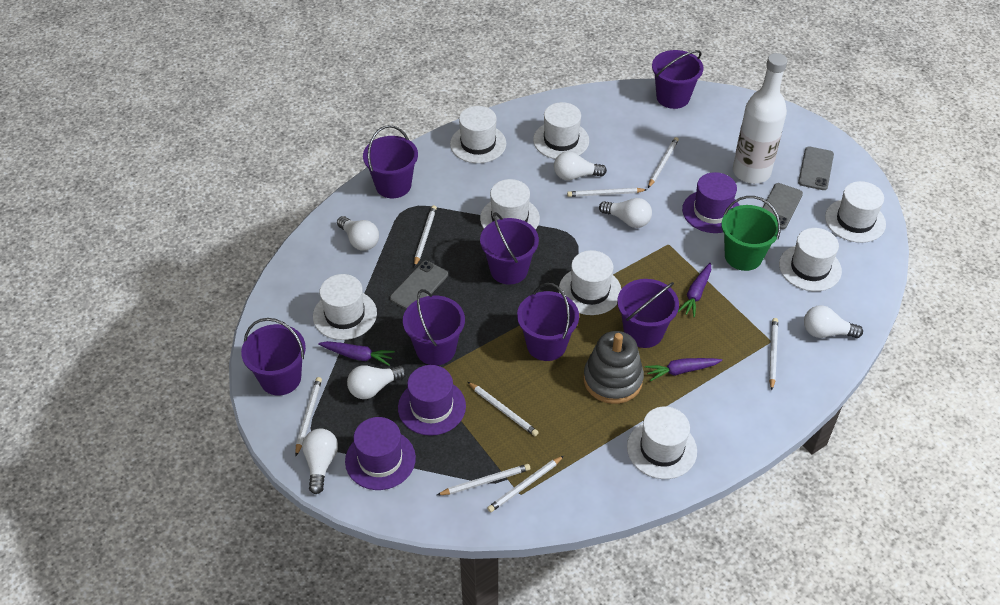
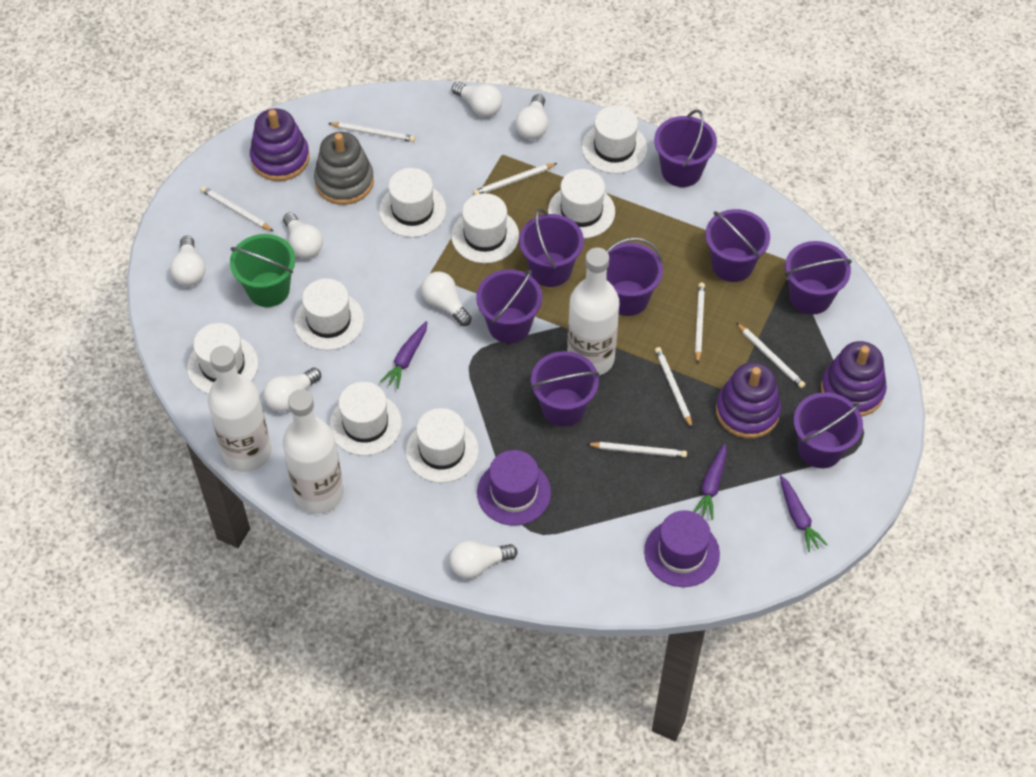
grey phone: 3 -> 0
purple bucket: 7 -> 8
purple hat: 3 -> 2
purple stacking toy: 0 -> 3
white bottle: 1 -> 3
white light bulb: 6 -> 7
white pencil: 8 -> 7

